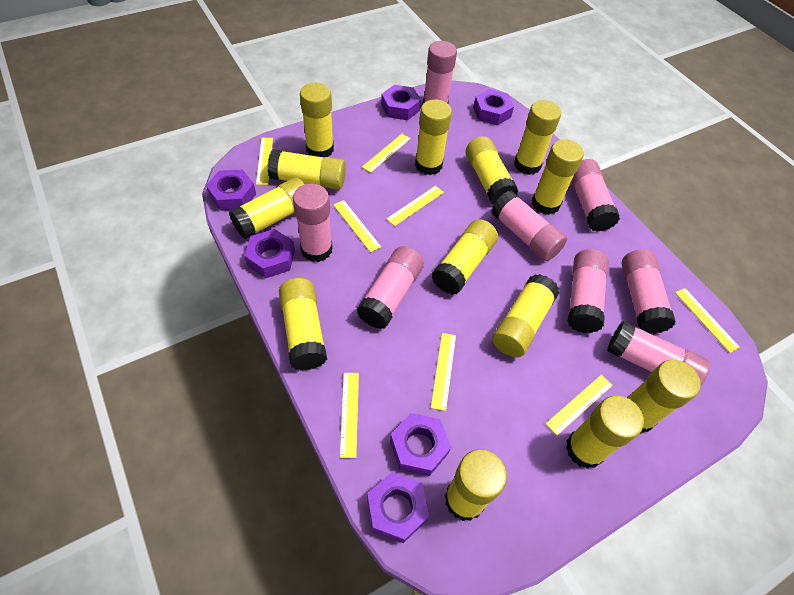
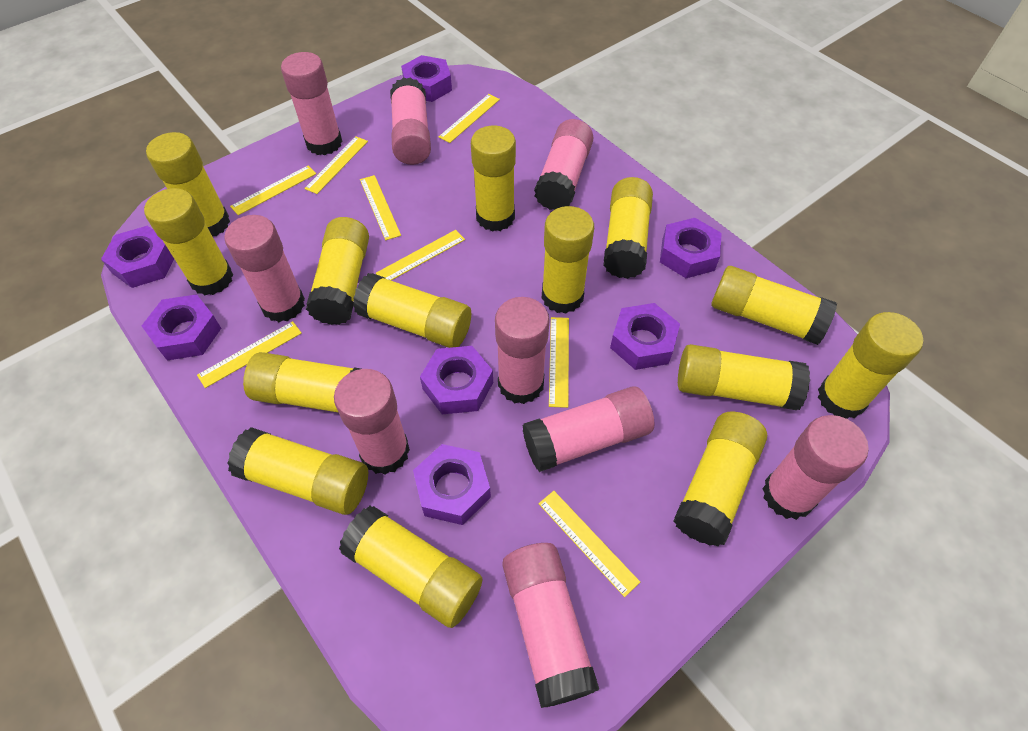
pink glue stick: 8 -> 9
purple nut: 6 -> 7
yellow glue stick: 13 -> 14

